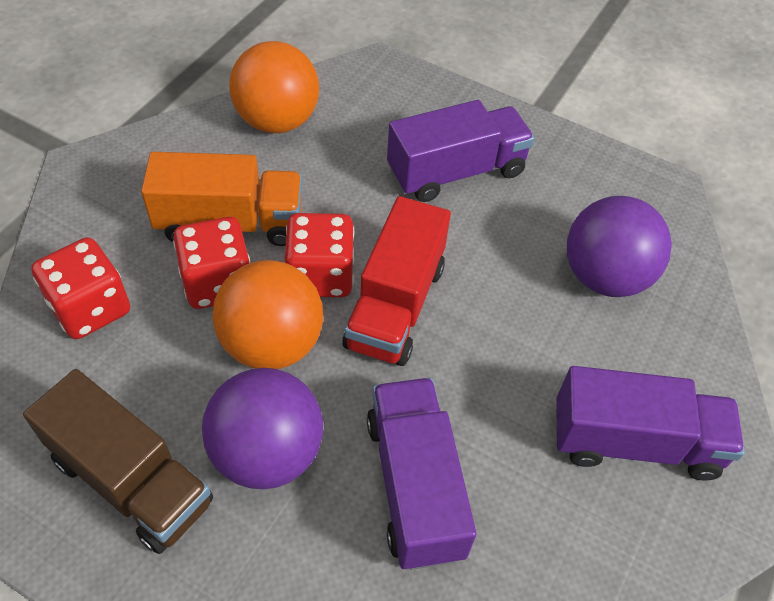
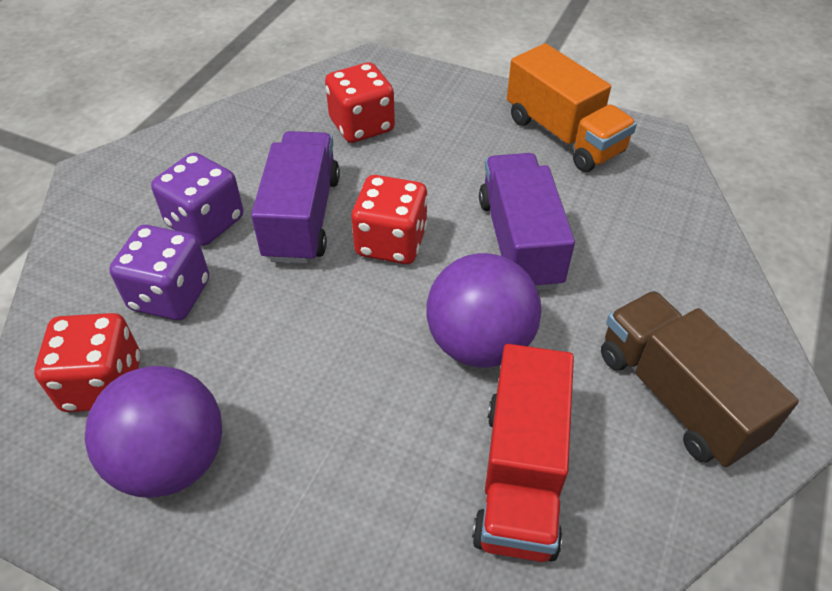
orange ball: 2 -> 0
purple dice: 0 -> 2
purple truck: 3 -> 2

